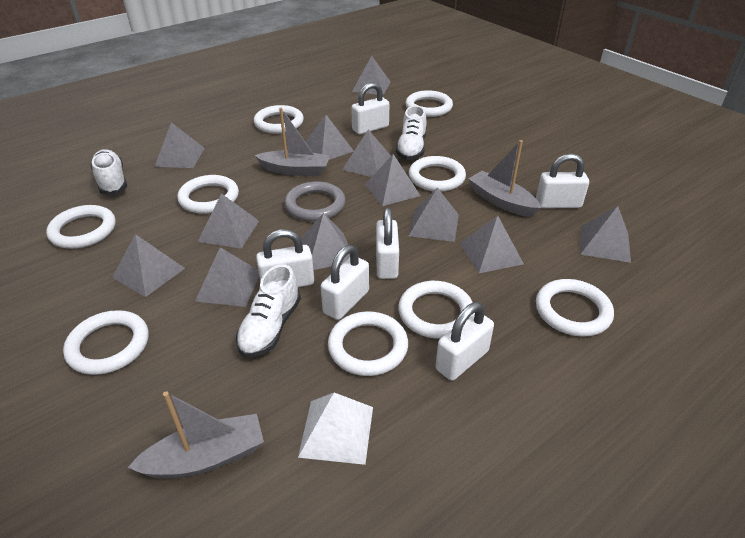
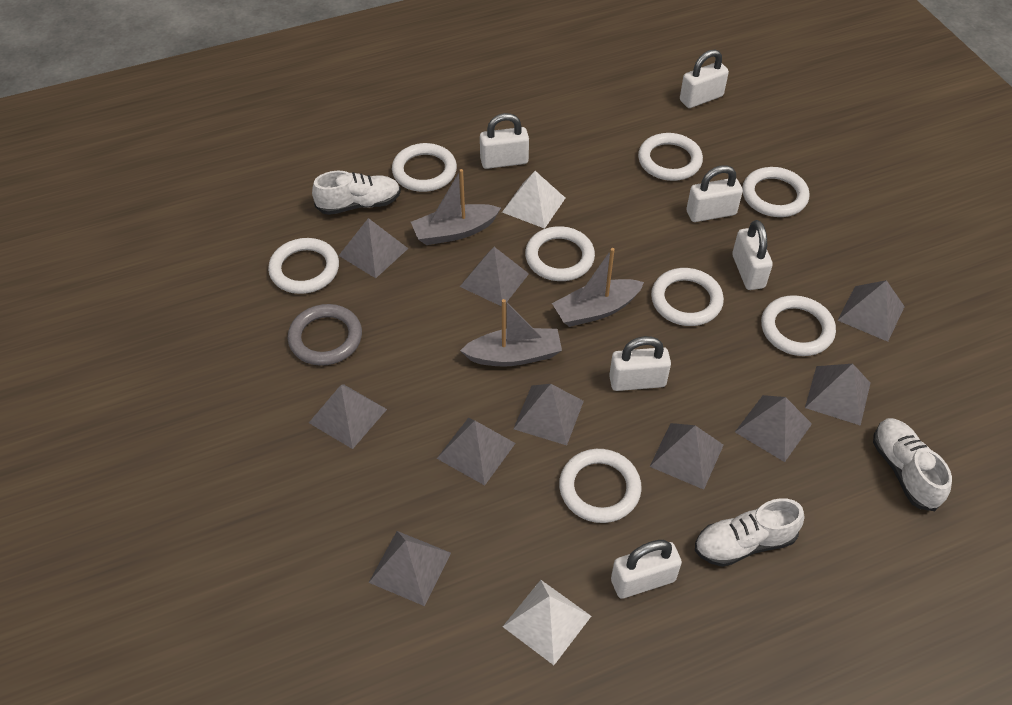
grey pyramid: 12 -> 10
white pyramid: 1 -> 2
white ring: 9 -> 8

